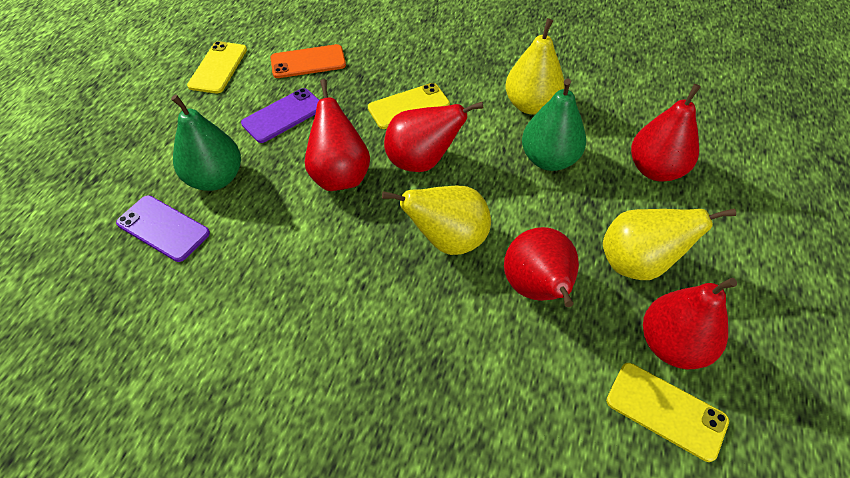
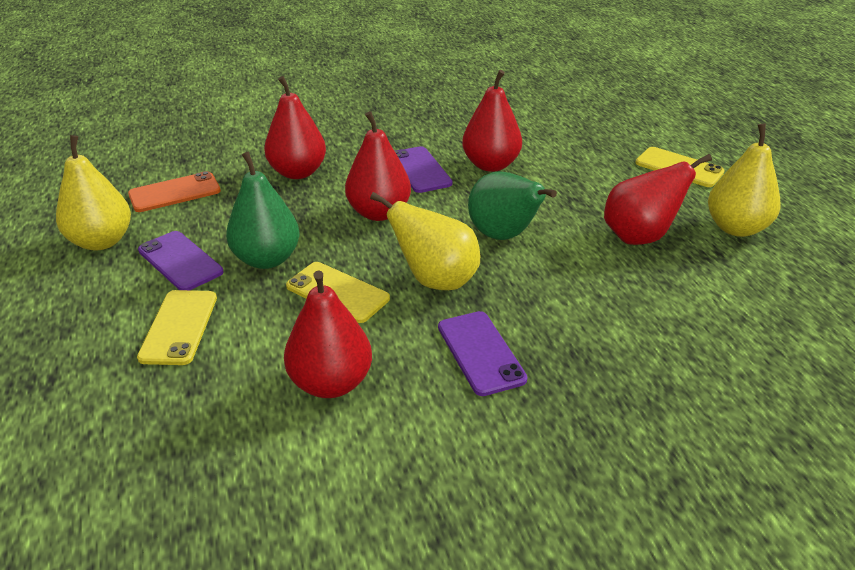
purple phone: 2 -> 3

